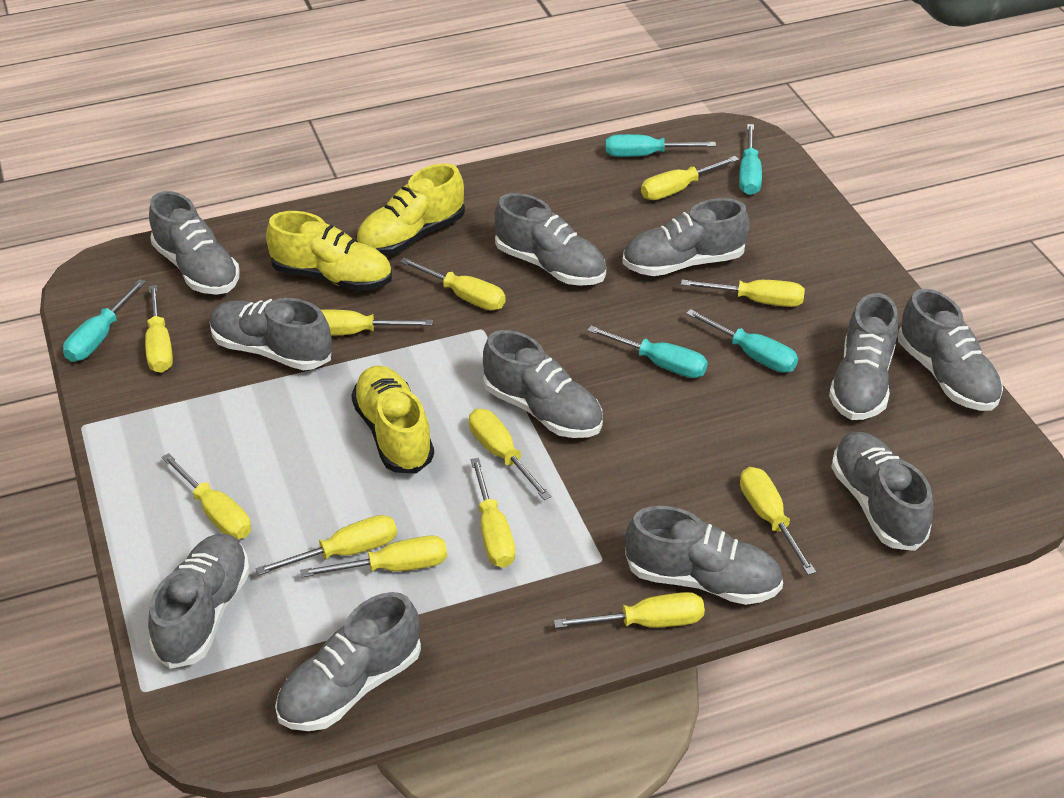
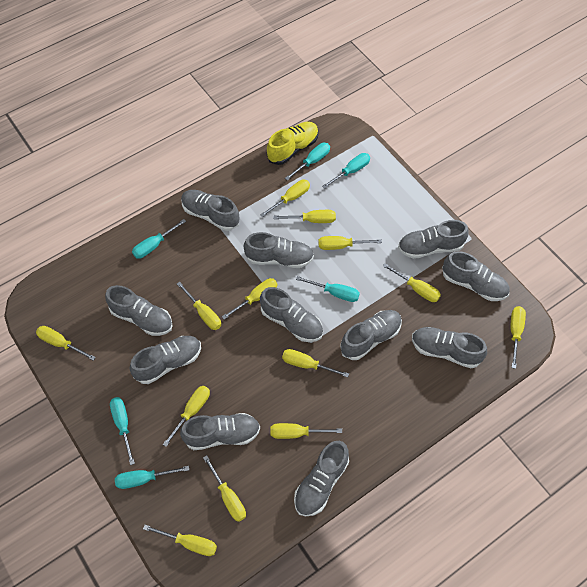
turquoise screwdriver: 5 -> 6
yellow screwdriver: 12 -> 13
yellow shoe: 3 -> 1

